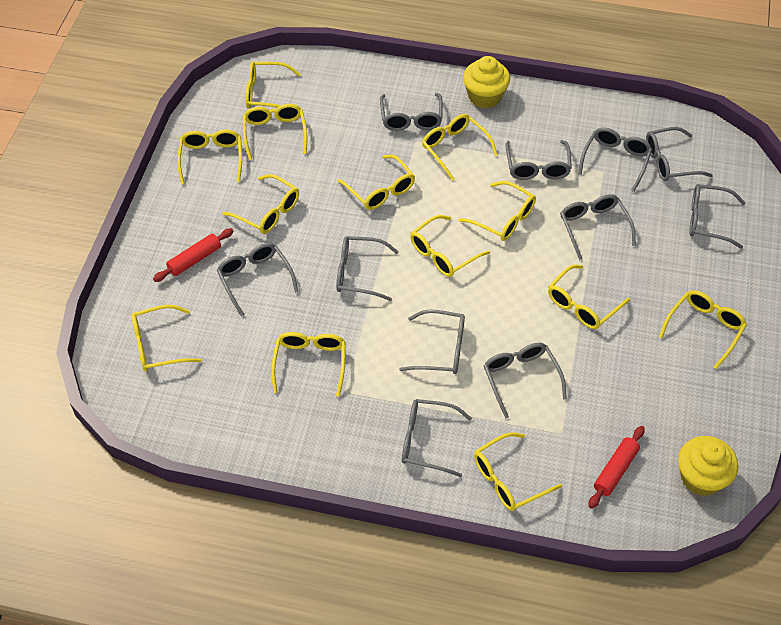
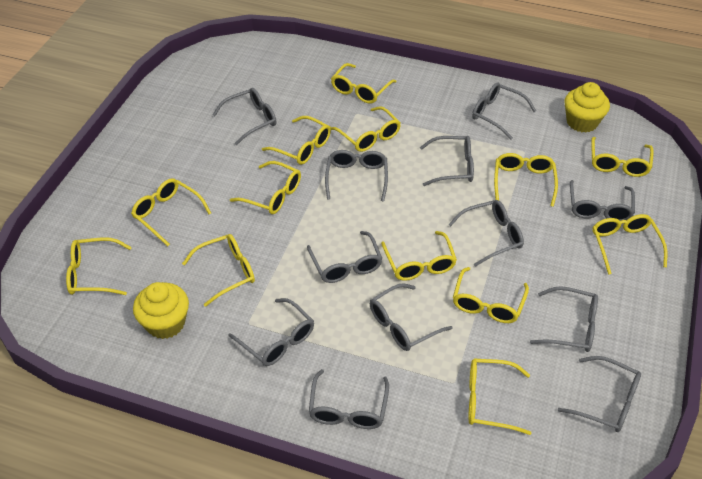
grey glasses: 11 -> 12
red rolling pin: 2 -> 0

